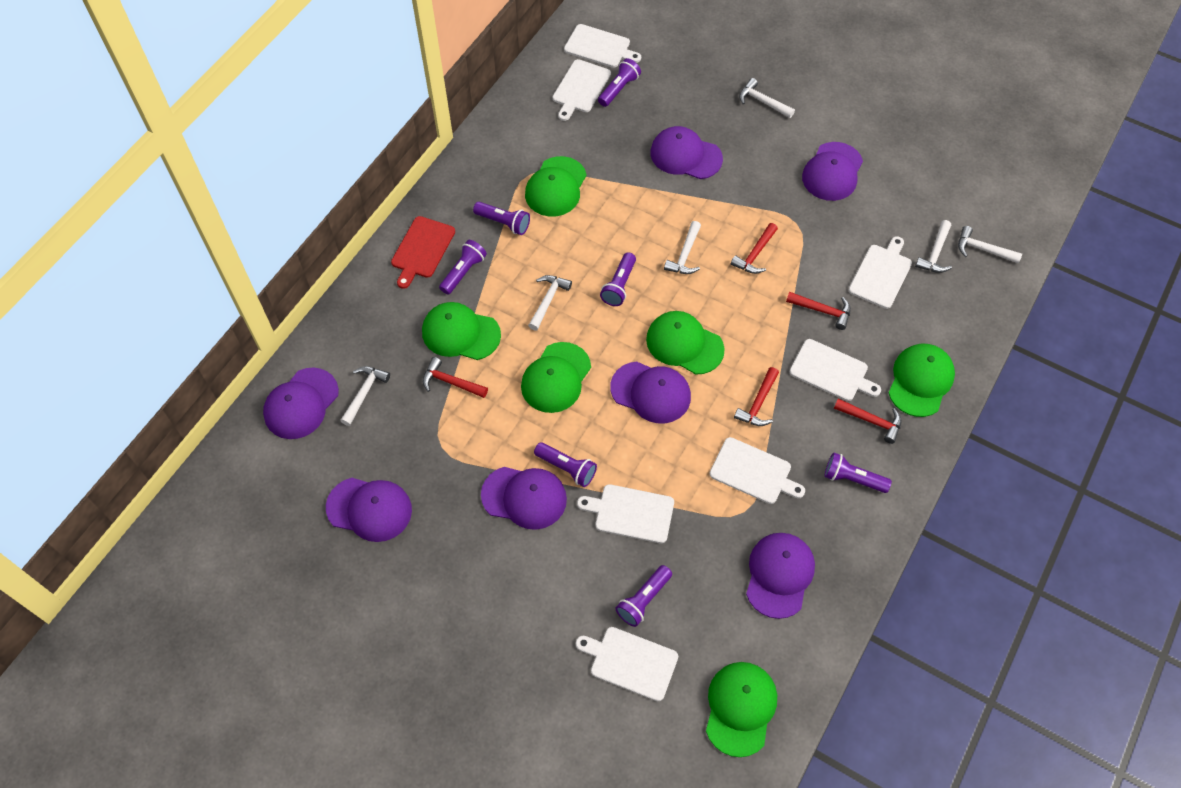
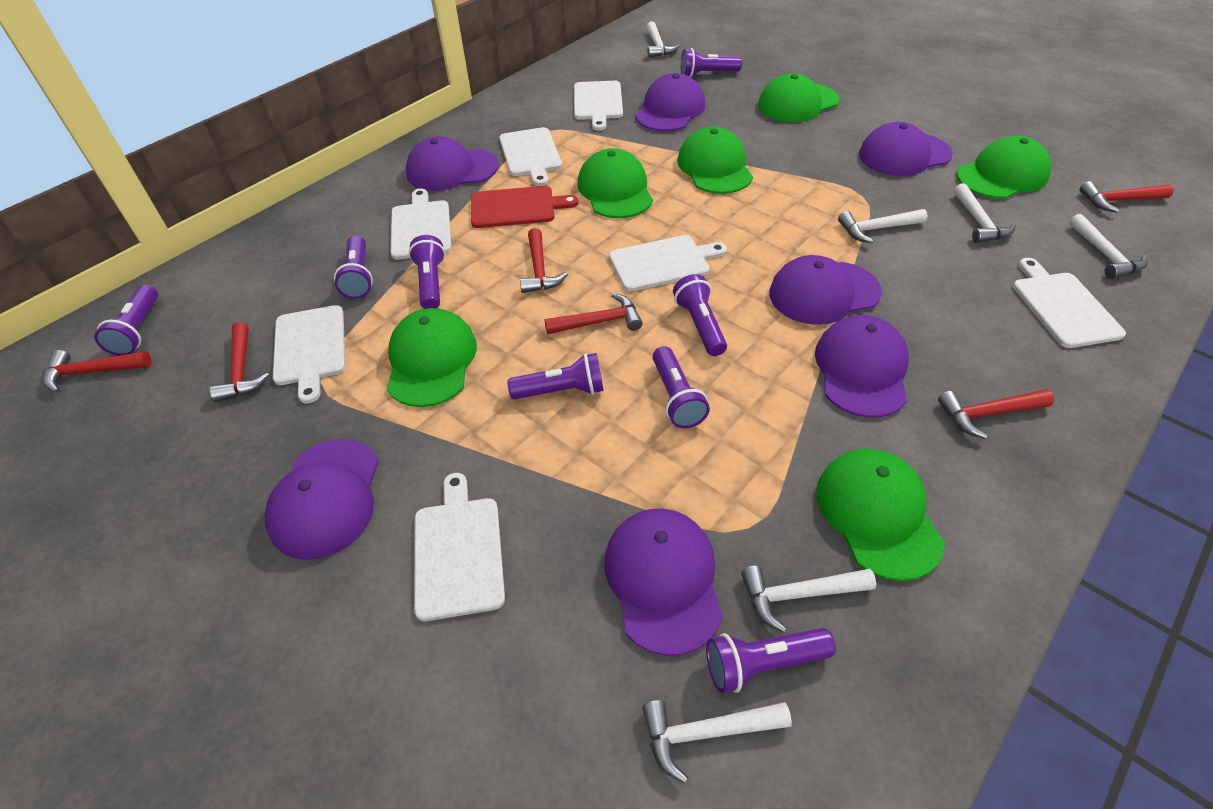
purple flashlight: 7 -> 8
red hammer: 5 -> 6

